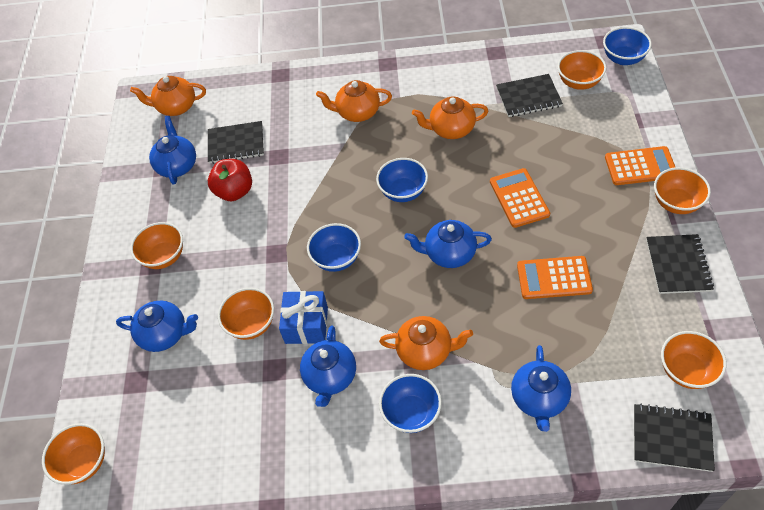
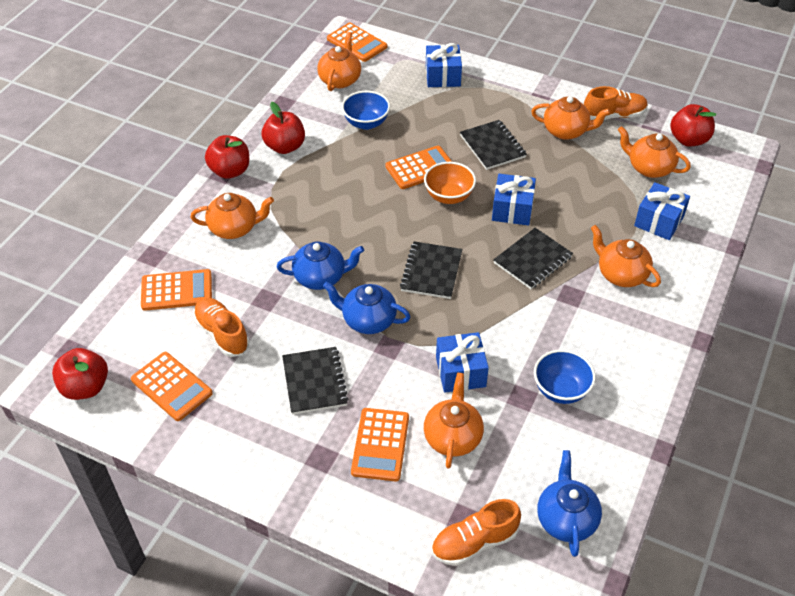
blue bowl: 4 -> 2
blue gift: 1 -> 4
blue teapot: 5 -> 3
orange bowl: 6 -> 1
orange calculator: 3 -> 5
orange shoe: 0 -> 3
orange teapot: 4 -> 6
red apple: 1 -> 4

